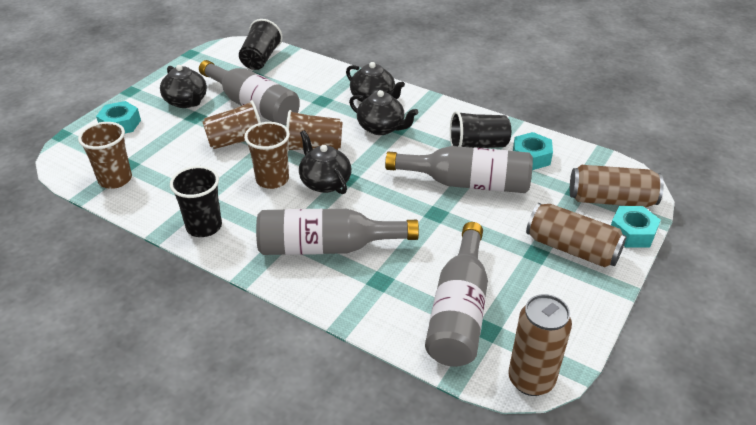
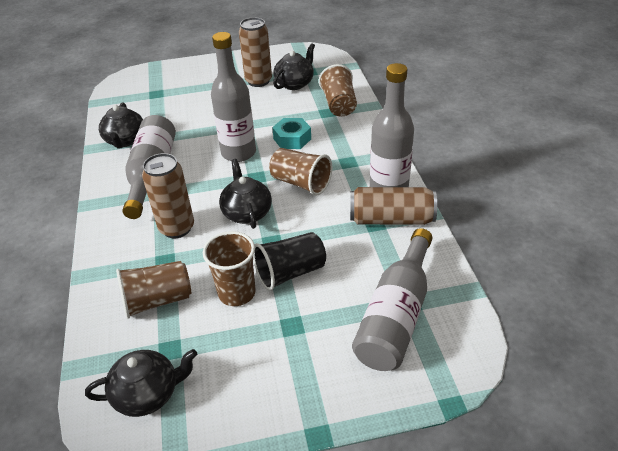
black cup: 3 -> 1
turquoise nut: 3 -> 1

